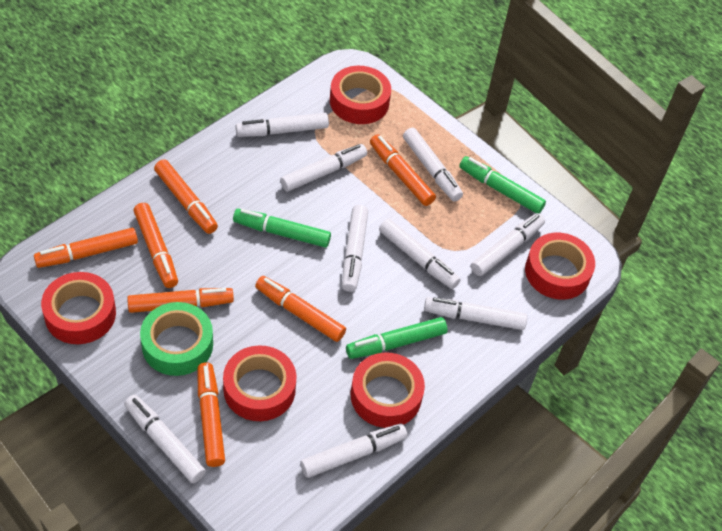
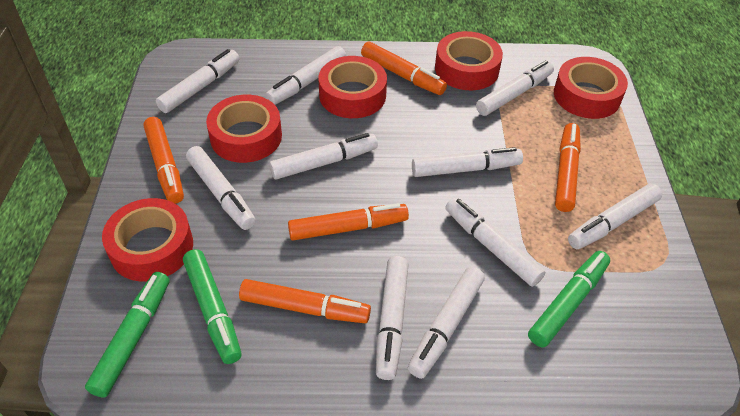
green tape: 1 -> 0
orange marker: 7 -> 5
white marker: 9 -> 10

